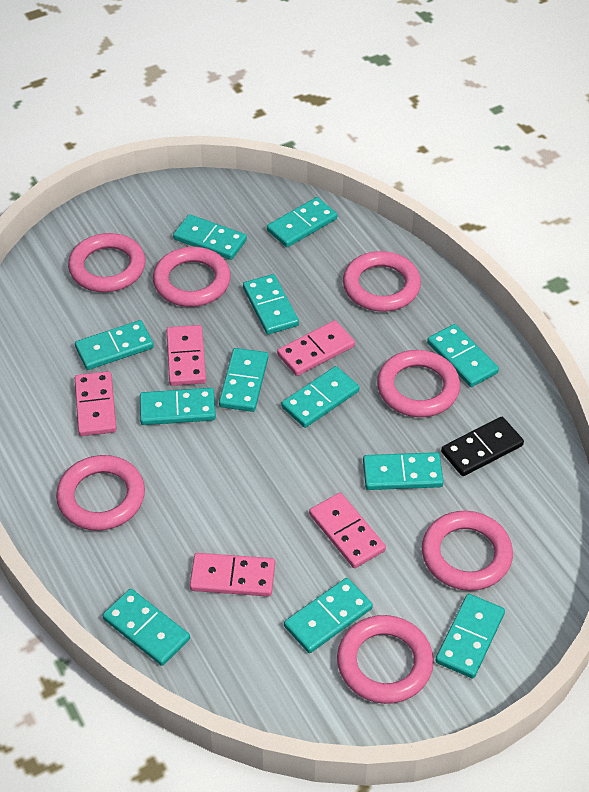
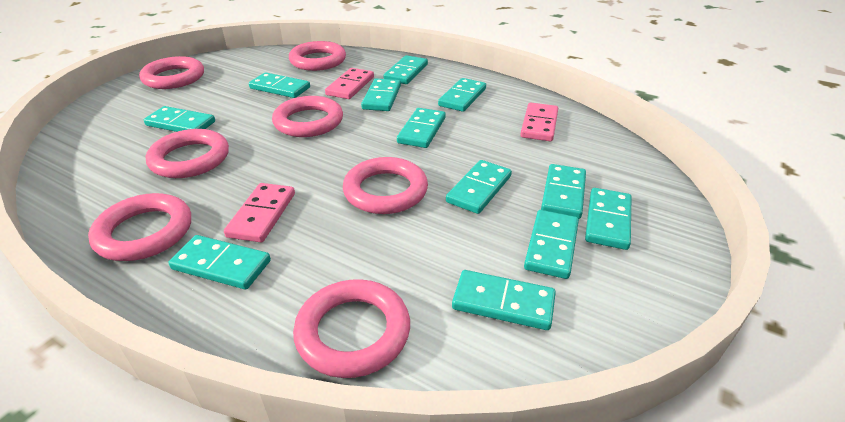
black domino: 1 -> 0
pink domino: 5 -> 3

